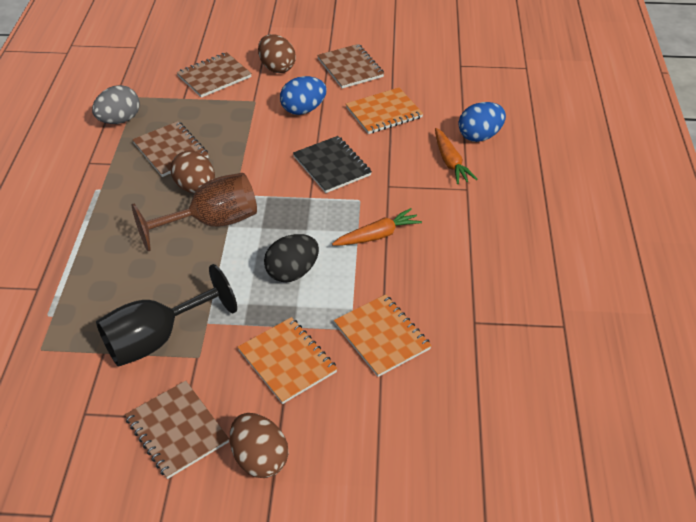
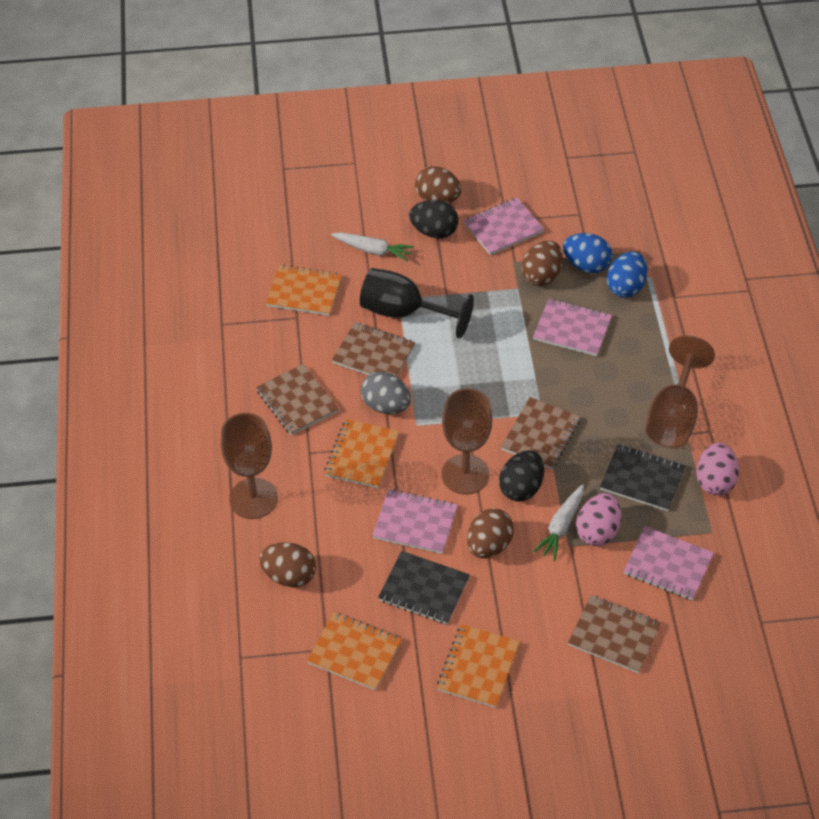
black egg: 1 -> 2
black notebook: 1 -> 2
brown egg: 3 -> 4
brown goblet: 1 -> 3
orange carrot: 2 -> 0
orange notebook: 3 -> 4
pink egg: 0 -> 2
pink notebook: 0 -> 4
white carrot: 0 -> 2

